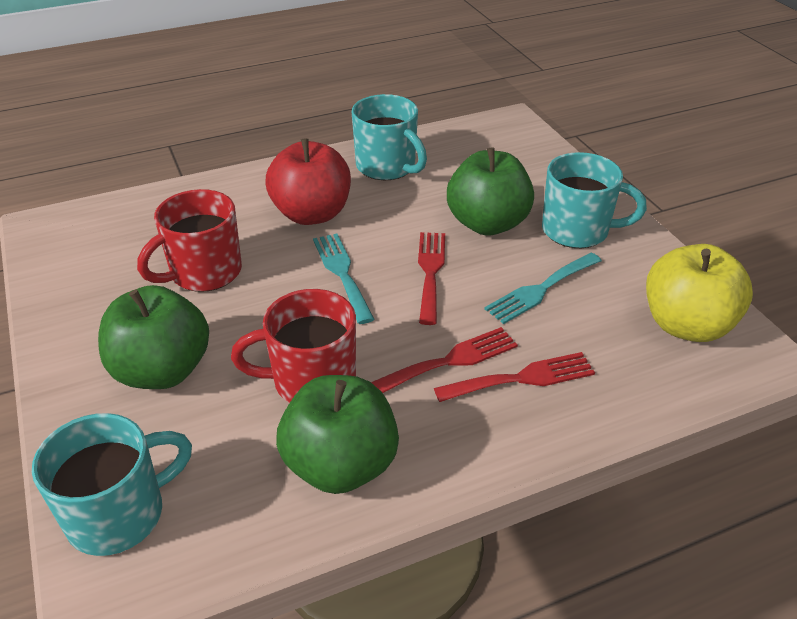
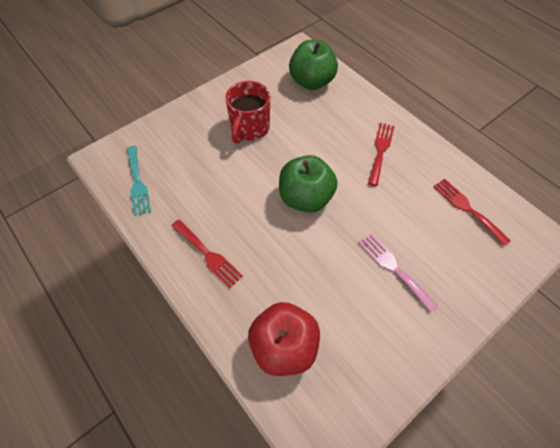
green apple: 3 -> 2
pink fork: 0 -> 1
red mug: 2 -> 1
turquoise fork: 2 -> 1
turquoise mug: 3 -> 0
yellow apple: 1 -> 0

